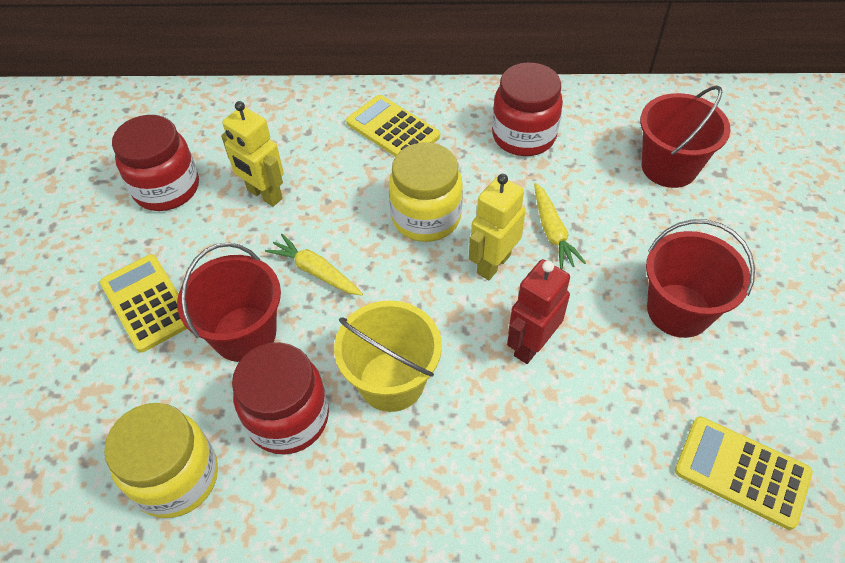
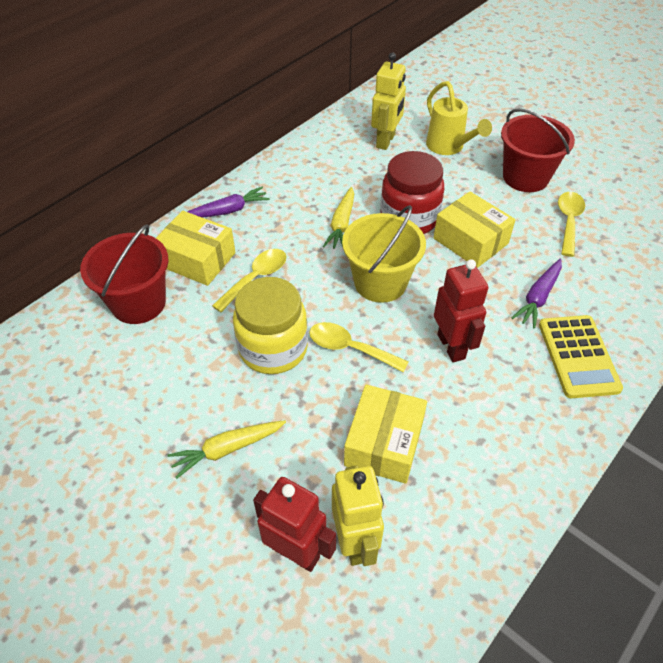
purple carrot: 0 -> 2
red bucket: 3 -> 2
red jar: 3 -> 1
red robot: 1 -> 2
yellow box: 0 -> 3
yellow calculator: 3 -> 1
yellow jar: 2 -> 1
yellow spoon: 0 -> 3
yellow watering can: 0 -> 1

